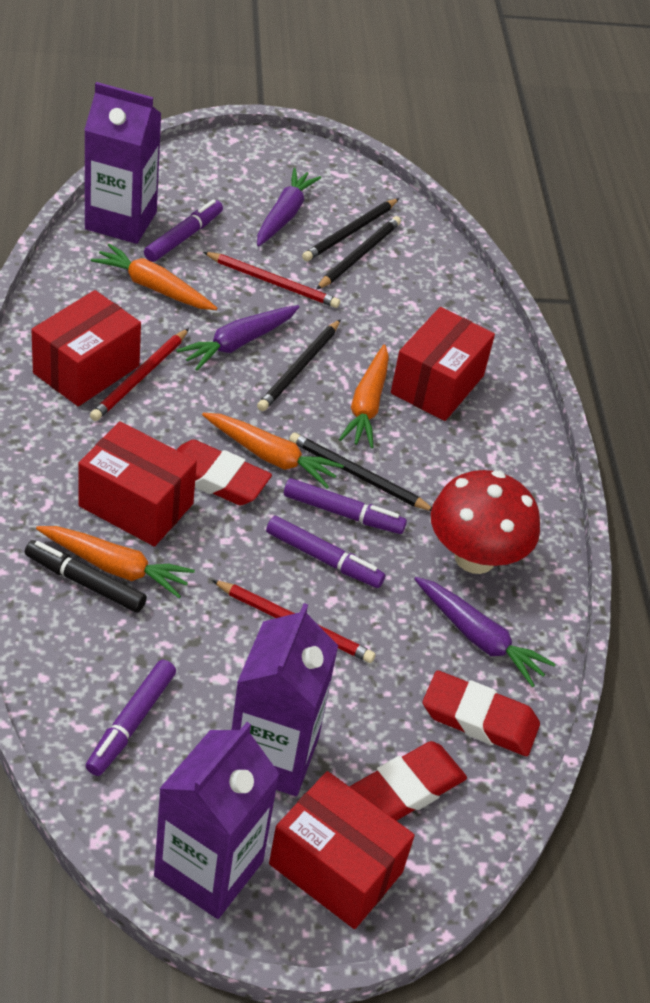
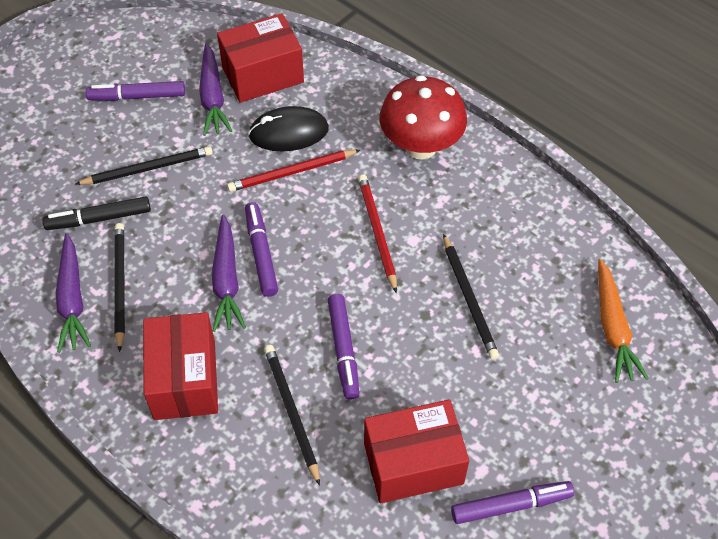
black mouse: 0 -> 1
orange carrot: 4 -> 1
purple carton: 3 -> 0
red box: 4 -> 3
red eraser: 3 -> 0
red pencil: 3 -> 2

